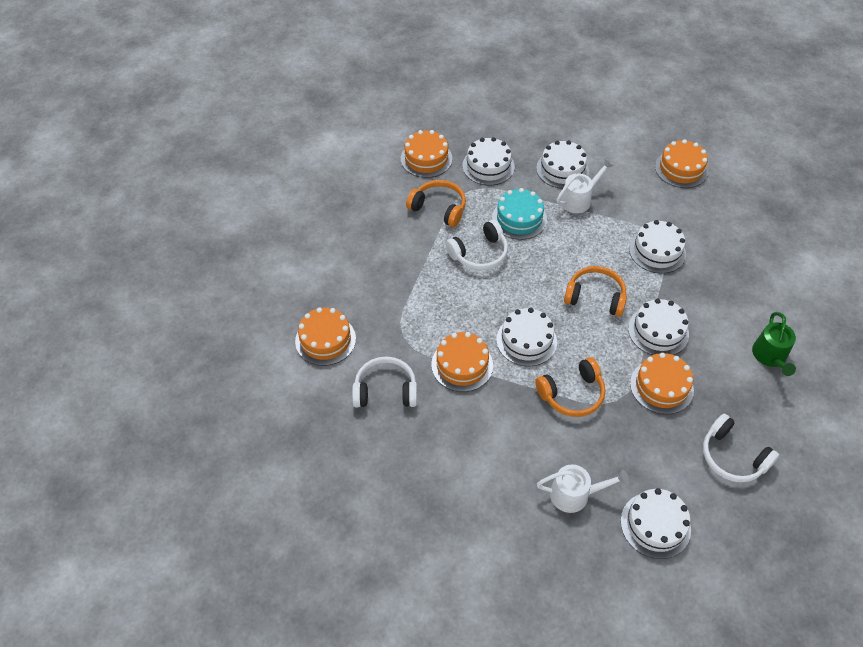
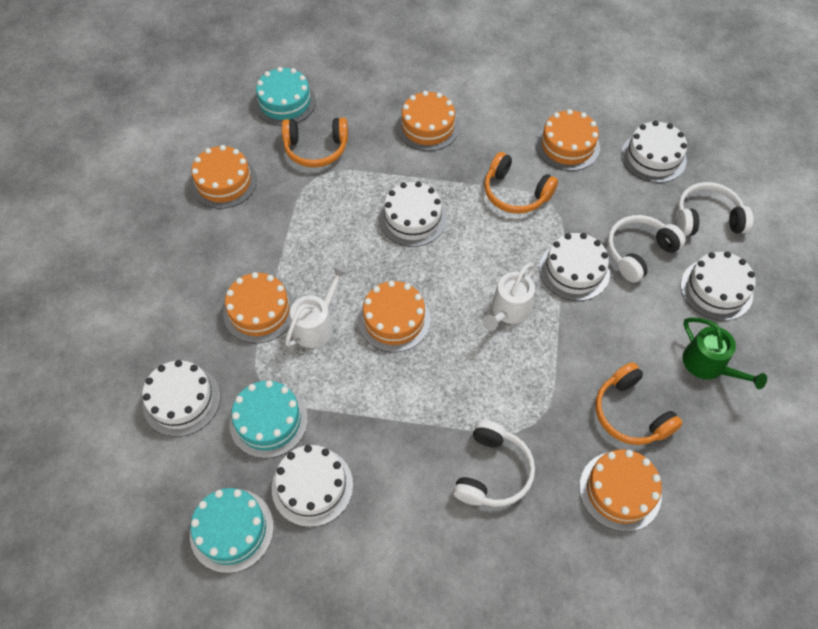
orange cake: 5 -> 6
turquoise cake: 1 -> 3

